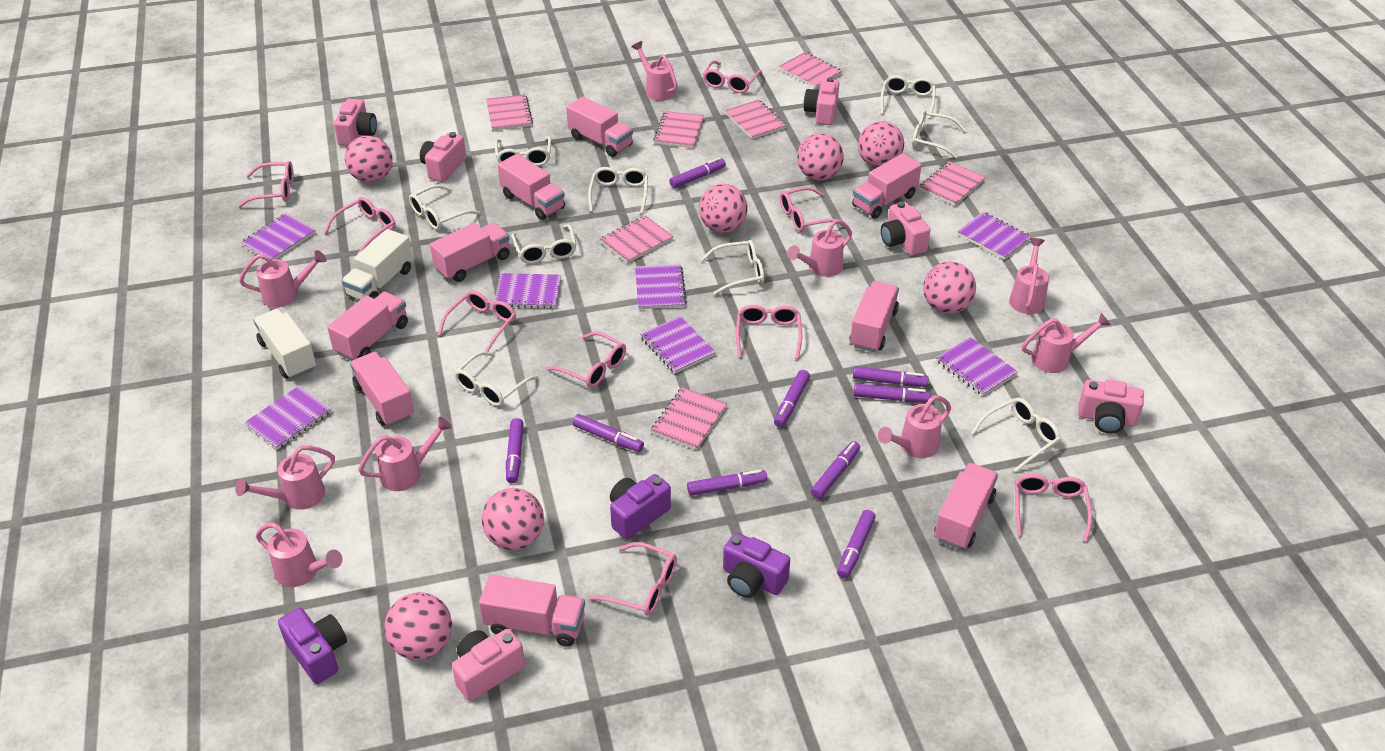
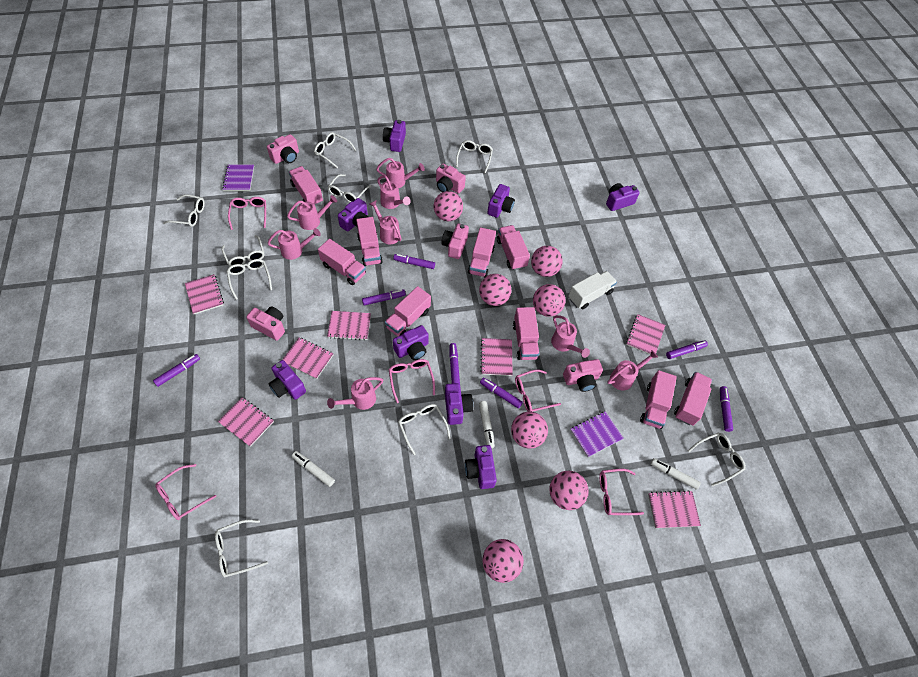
pink camera: 6 -> 5
pink glasses: 9 -> 5
pink watering can: 9 -> 8
purple camera: 3 -> 8
purple marker: 9 -> 7
purple notebook: 7 -> 2
white marker: 0 -> 3
white truck: 2 -> 1

